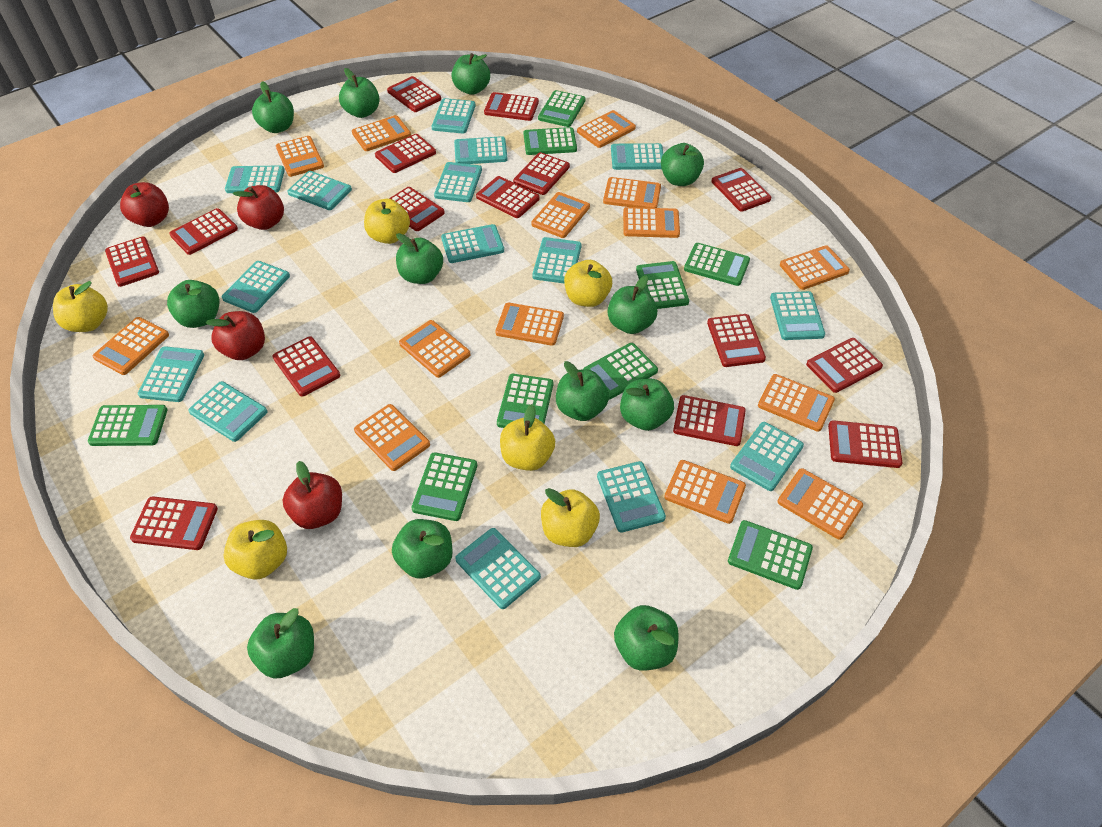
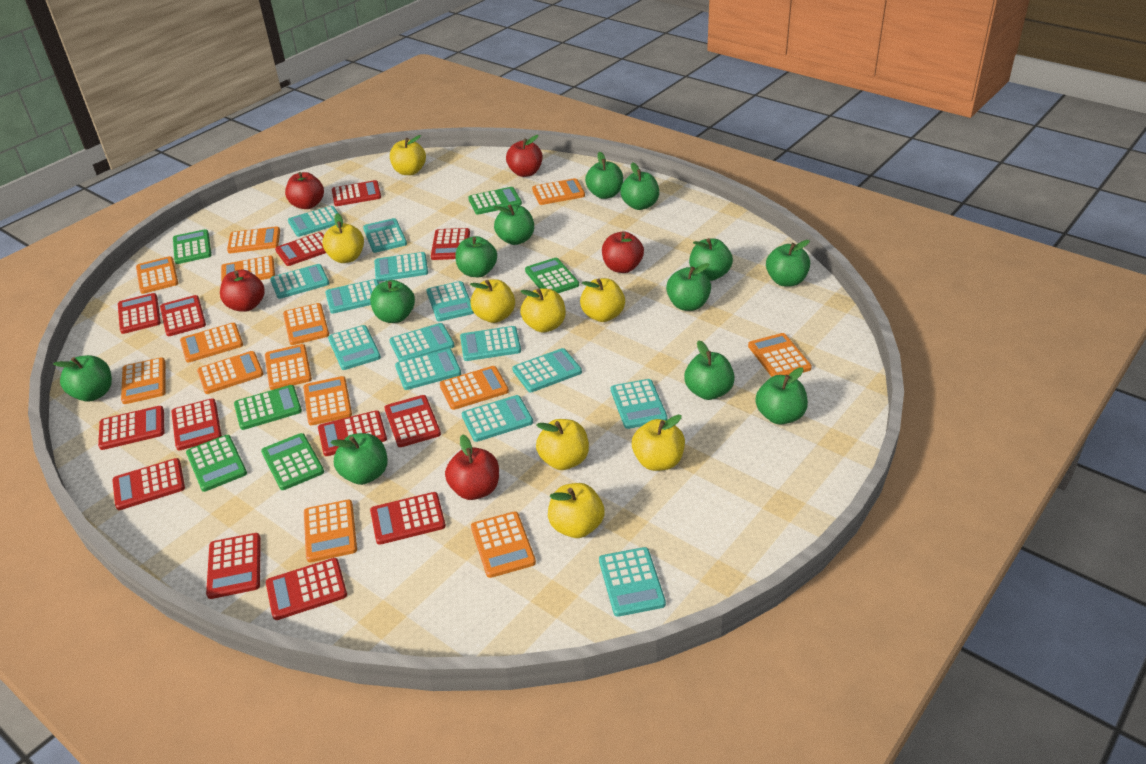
green calculator: 9 -> 6
red apple: 4 -> 5
red calculator: 15 -> 13
turquoise calculator: 15 -> 14
yellow apple: 6 -> 8

